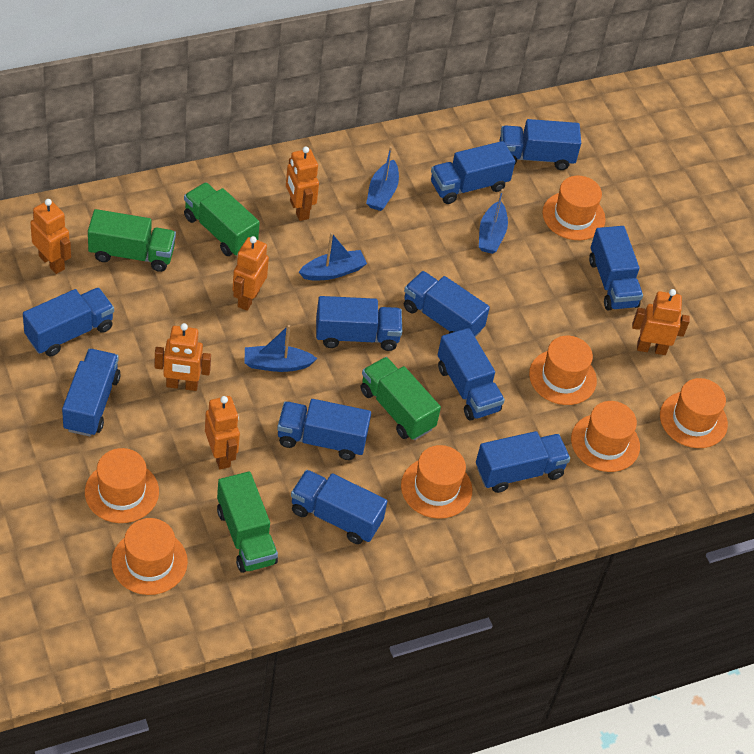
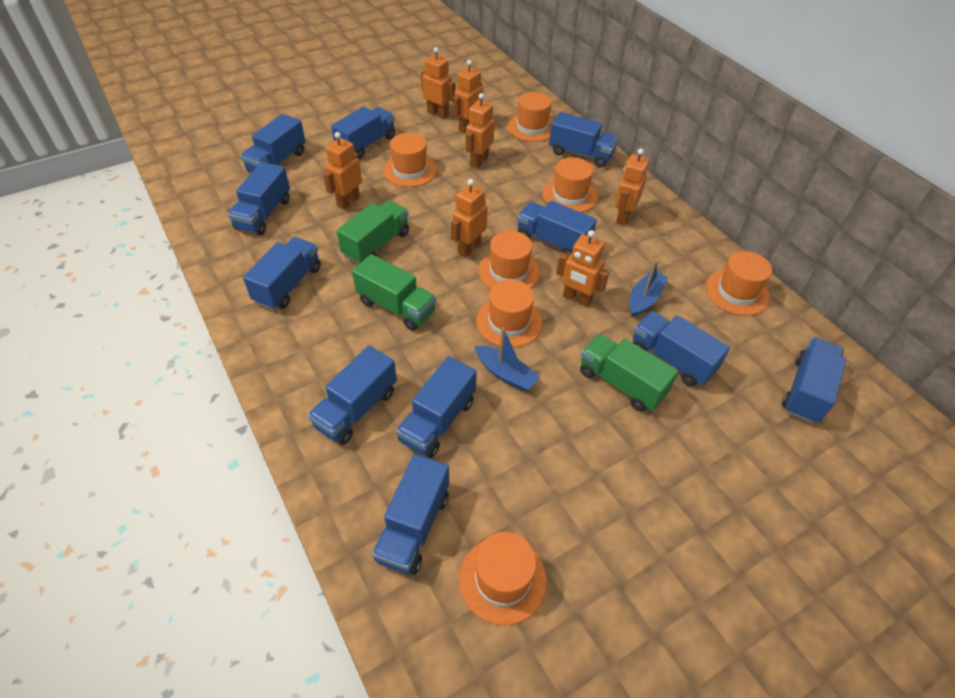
blue boat: 4 -> 2
green truck: 4 -> 3
orange robot: 6 -> 7

